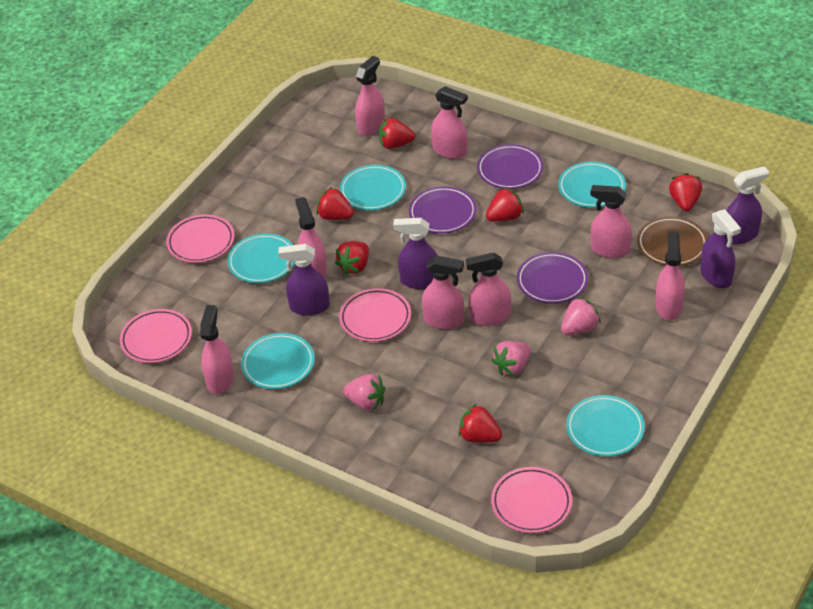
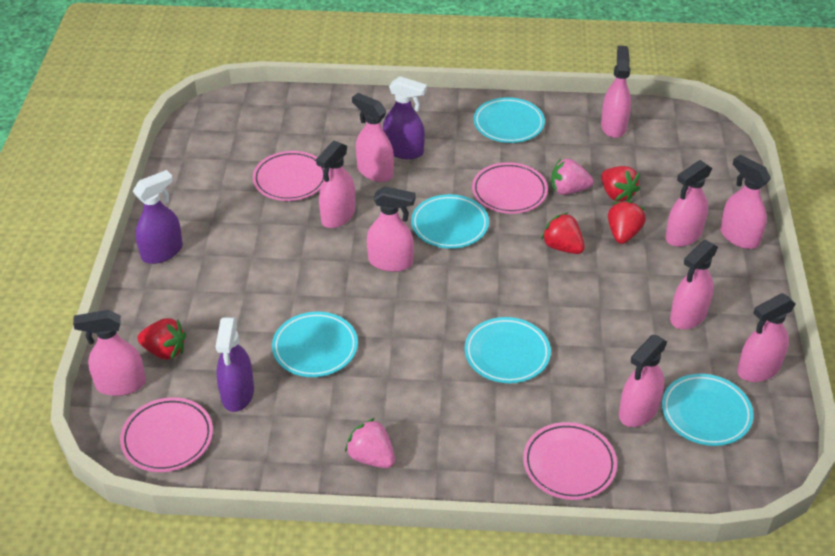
brown plate: 1 -> 0
pink spray bottle: 8 -> 10
pink strawberry: 3 -> 2
purple plate: 3 -> 0
purple spray bottle: 4 -> 3
red strawberry: 6 -> 4

